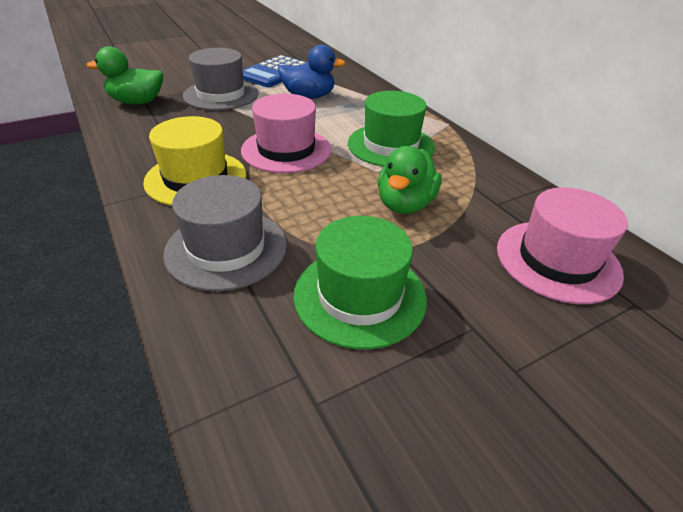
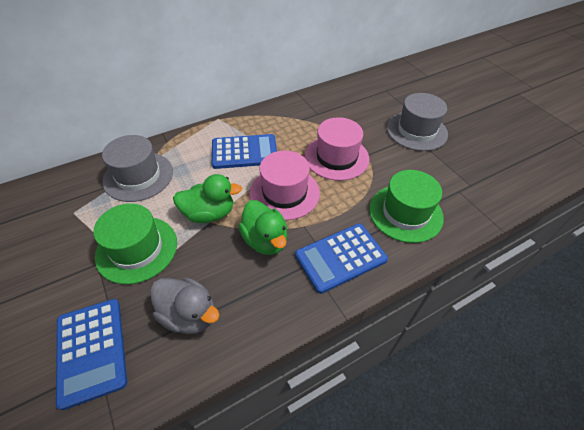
blue calculator: 1 -> 3
blue duck: 1 -> 0
grey duck: 0 -> 1
yellow hat: 1 -> 0

